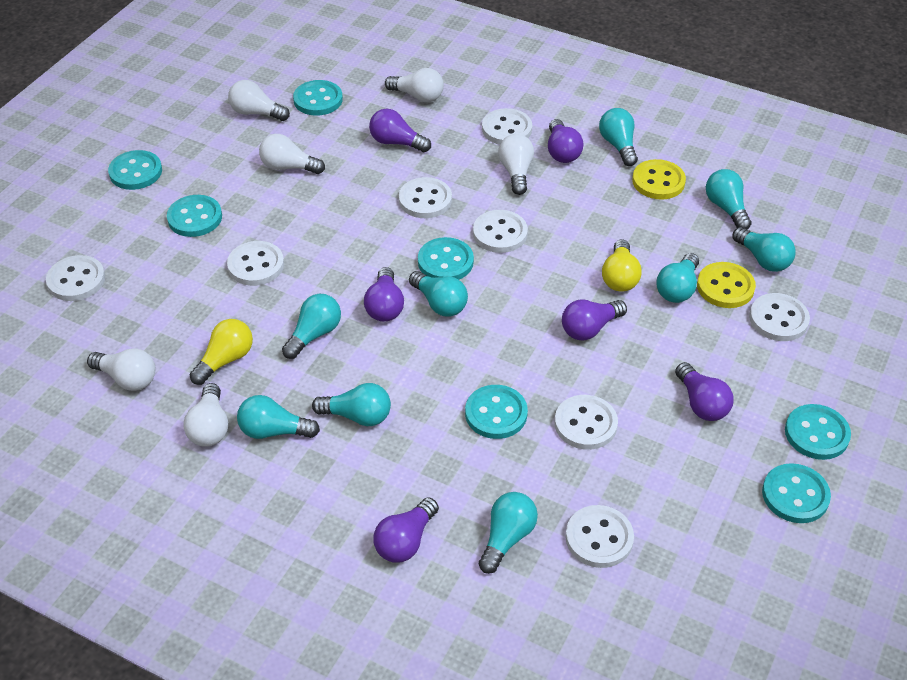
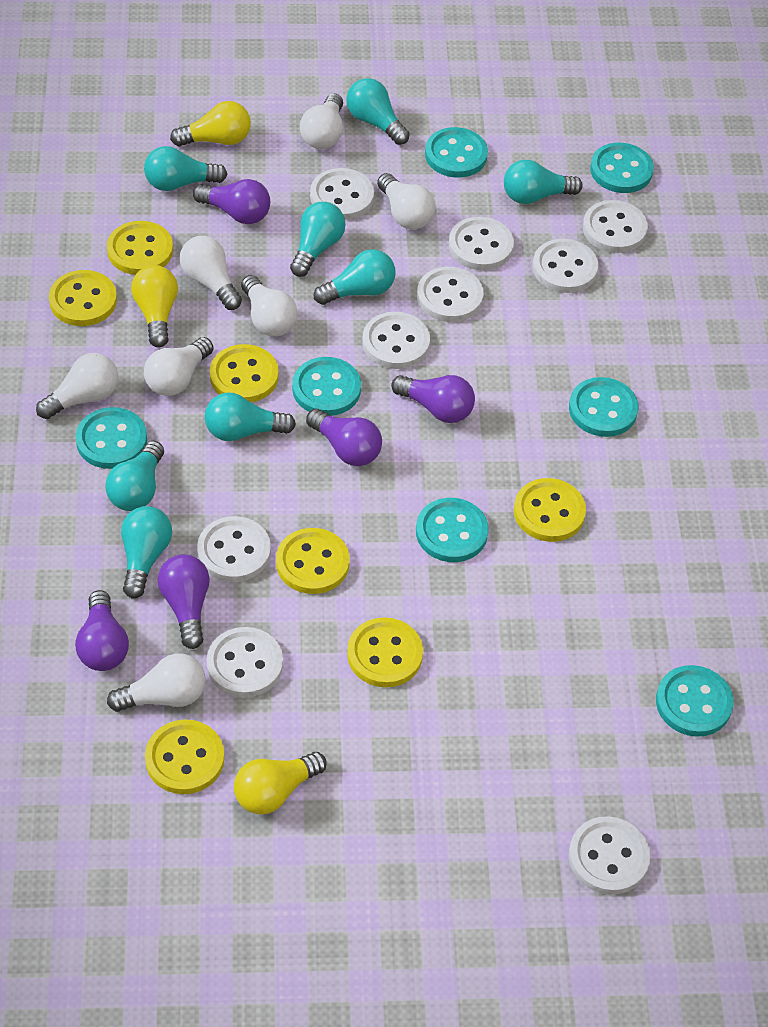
purple light bulb: 6 -> 5
turquoise light bulb: 9 -> 8
white button: 8 -> 9
white light bulb: 6 -> 7
yellow button: 2 -> 7
yellow light bulb: 2 -> 3

